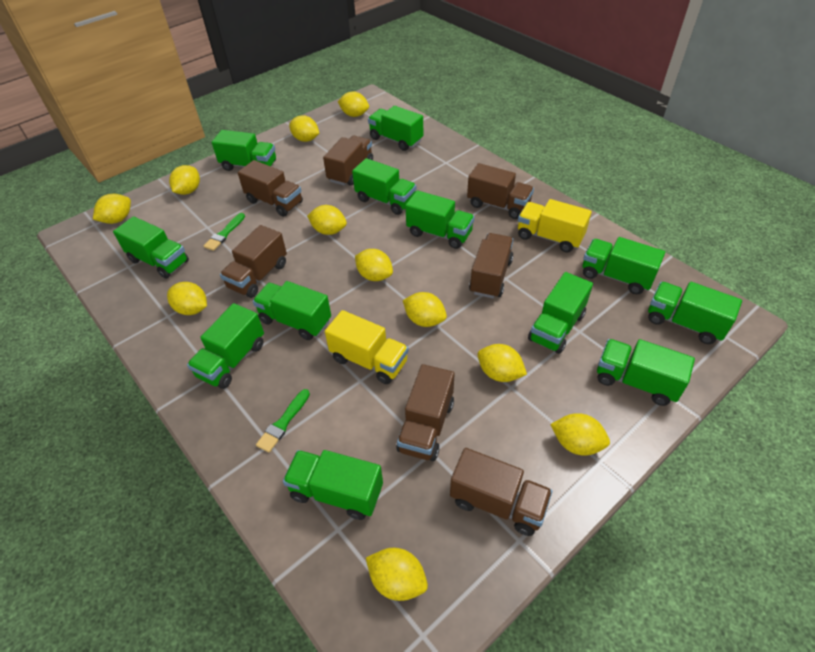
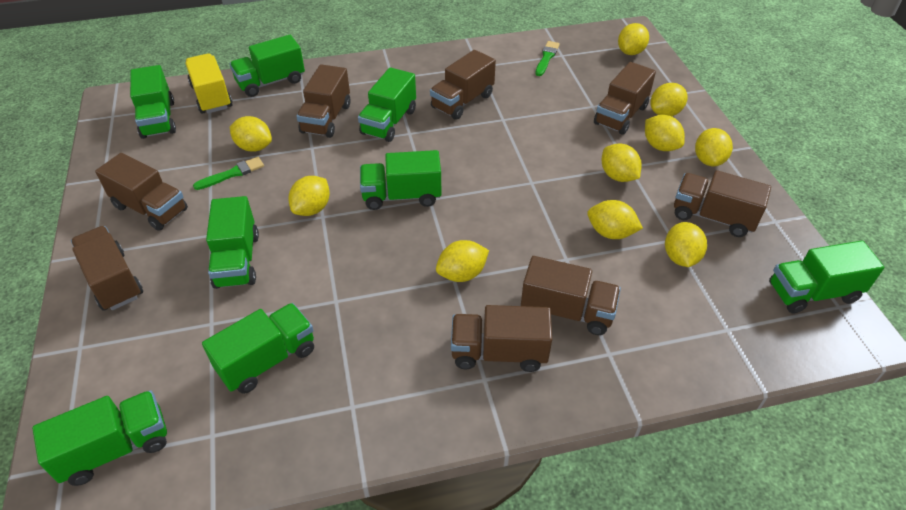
brown truck: 7 -> 8
green truck: 12 -> 8
yellow lemon: 11 -> 10
yellow truck: 2 -> 1

